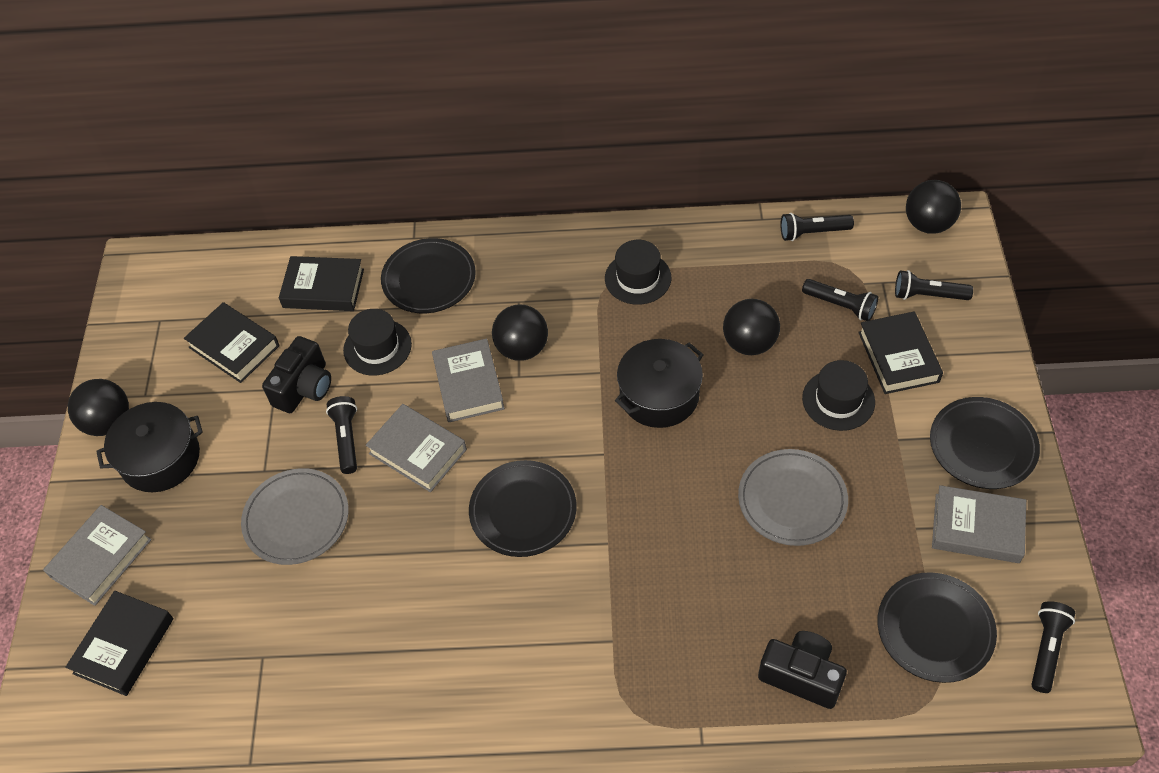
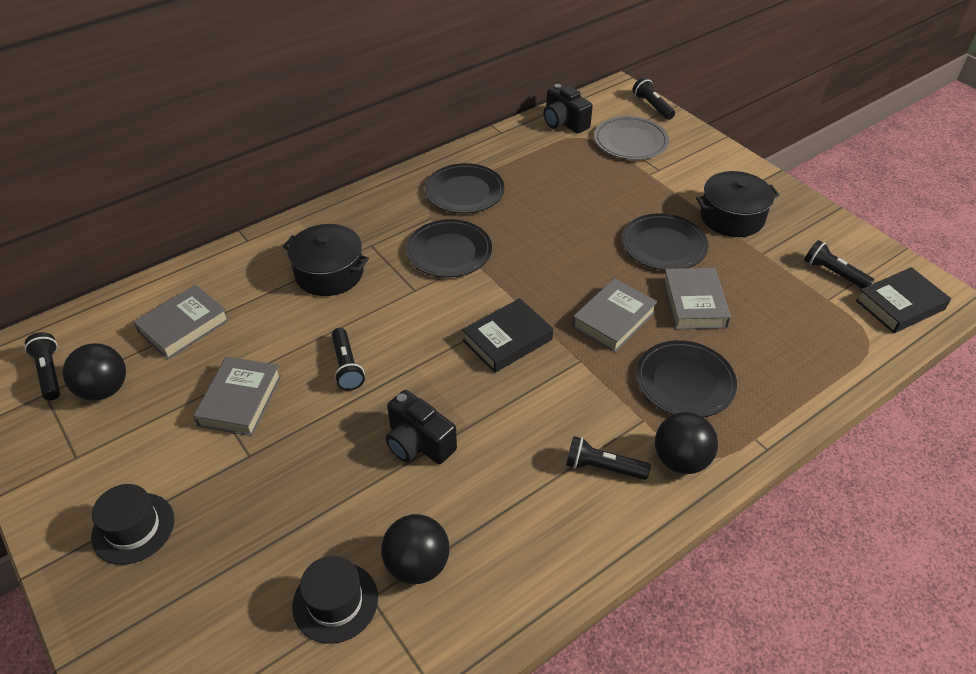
black ball: 4 -> 3
black book: 4 -> 2
black hat: 3 -> 2
grey plate: 2 -> 1

